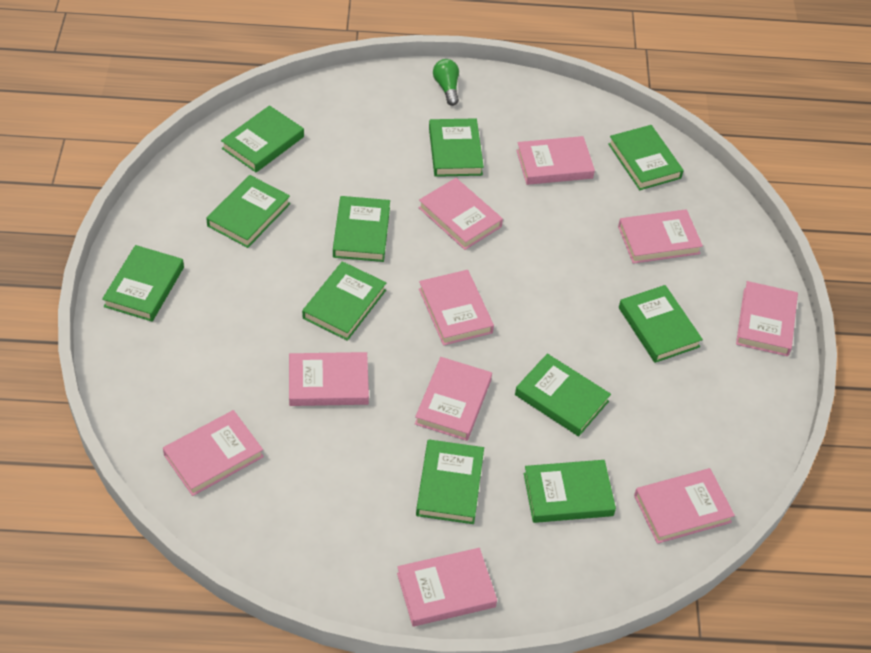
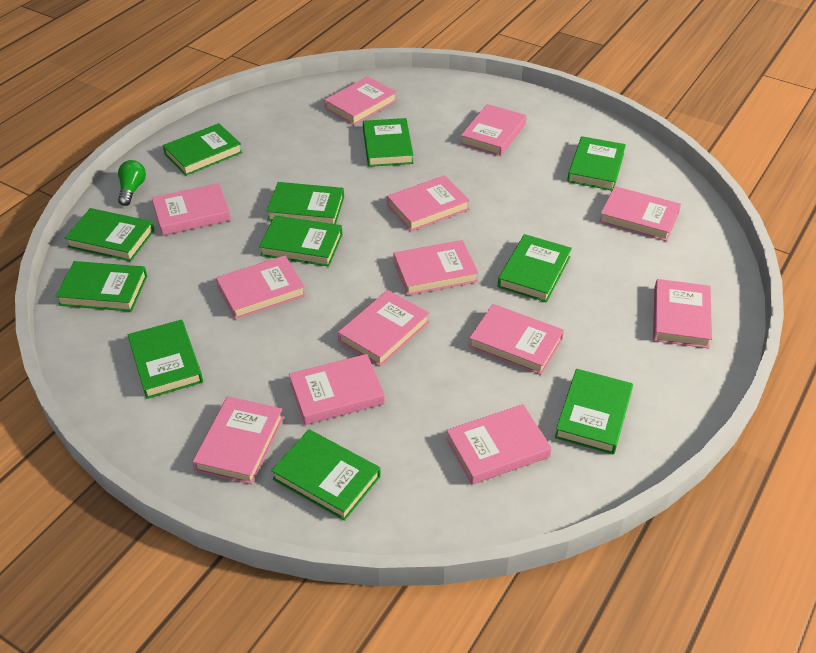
pink book: 10 -> 13

